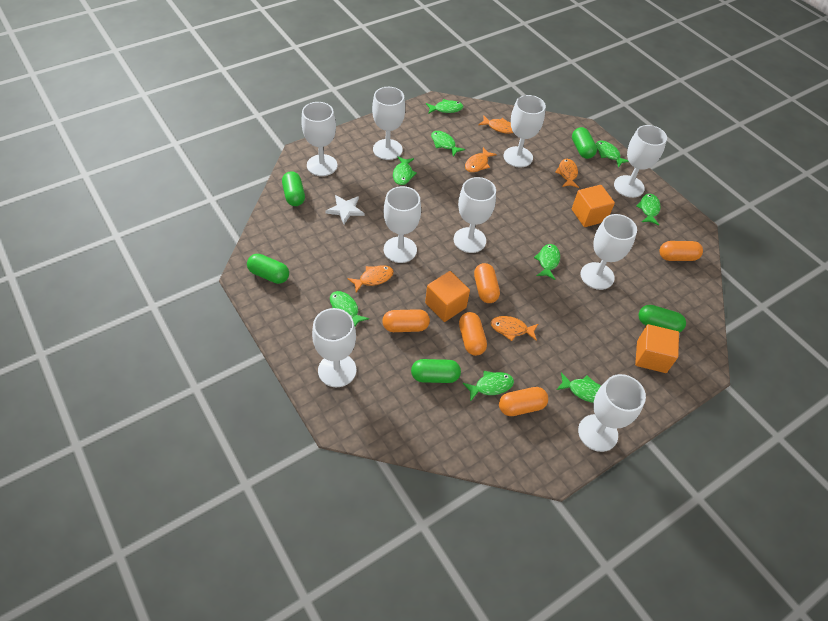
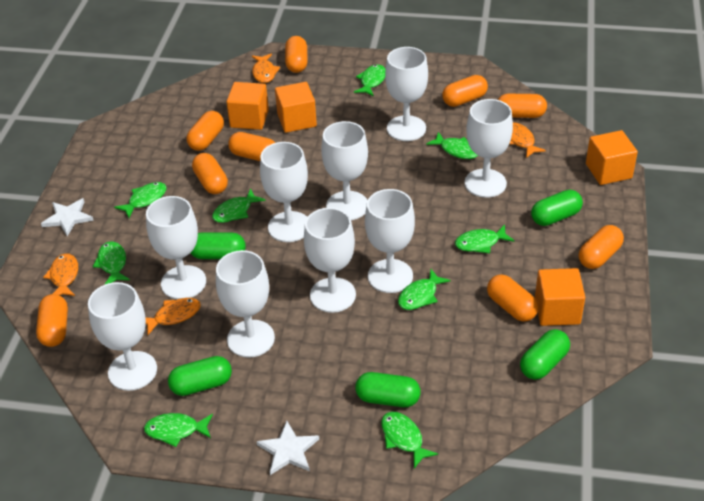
orange capsule: 5 -> 9
orange cube: 3 -> 4
orange fish: 5 -> 4
white star: 1 -> 2

